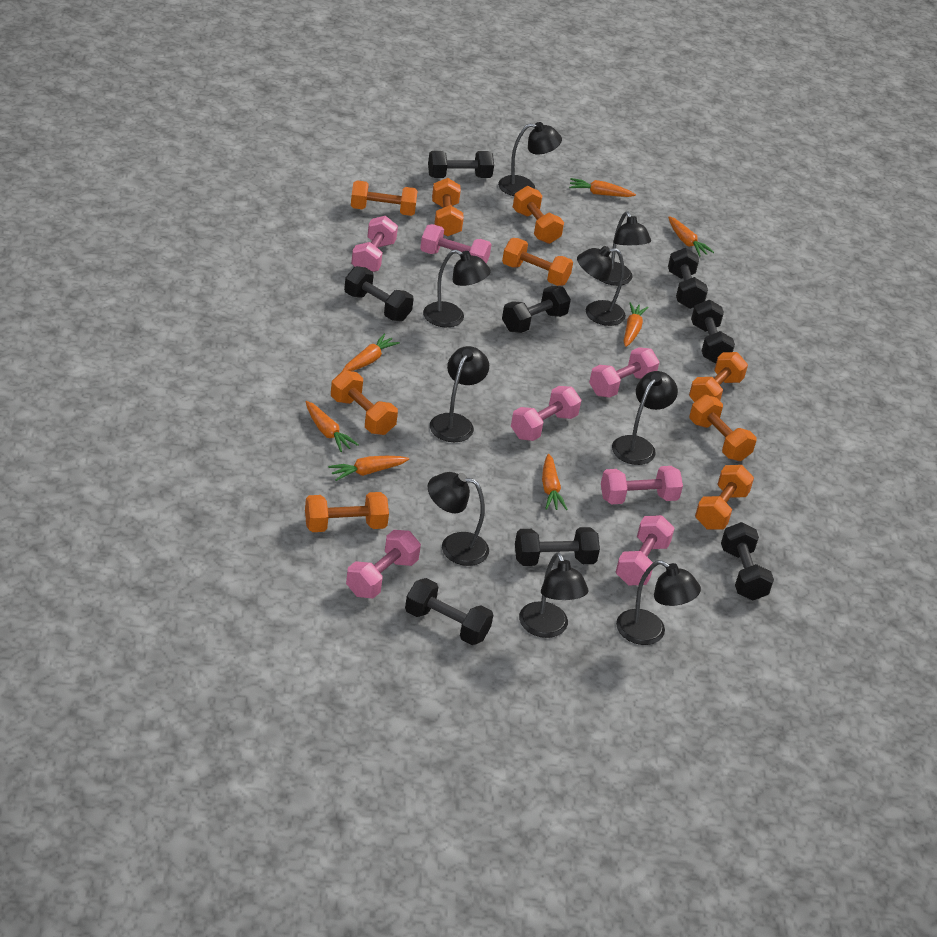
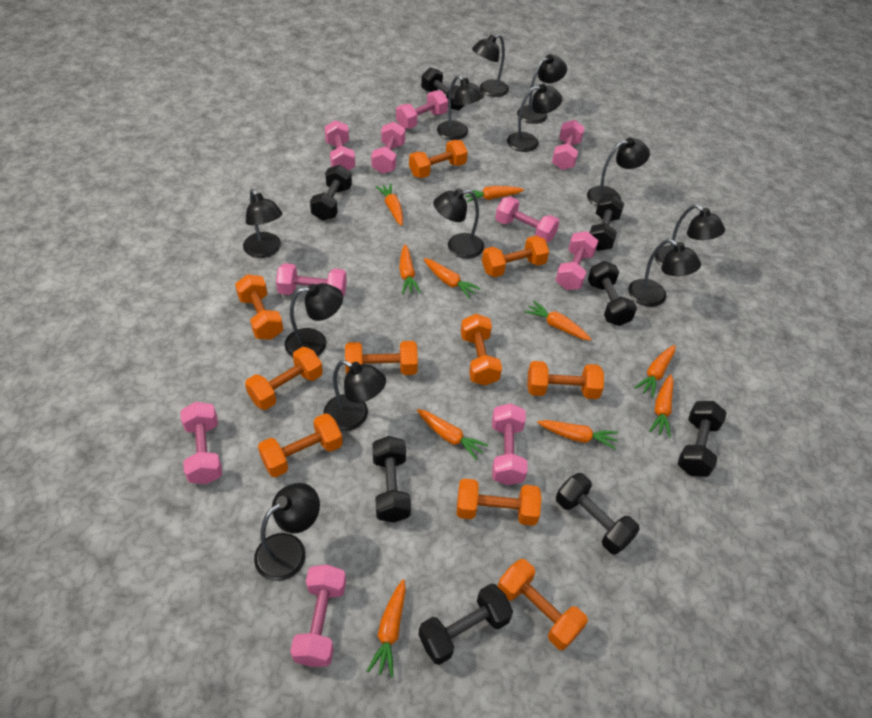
black lamp: 9 -> 12
orange carrot: 7 -> 10
orange dumbbell: 9 -> 10
pink dumbbell: 7 -> 10

